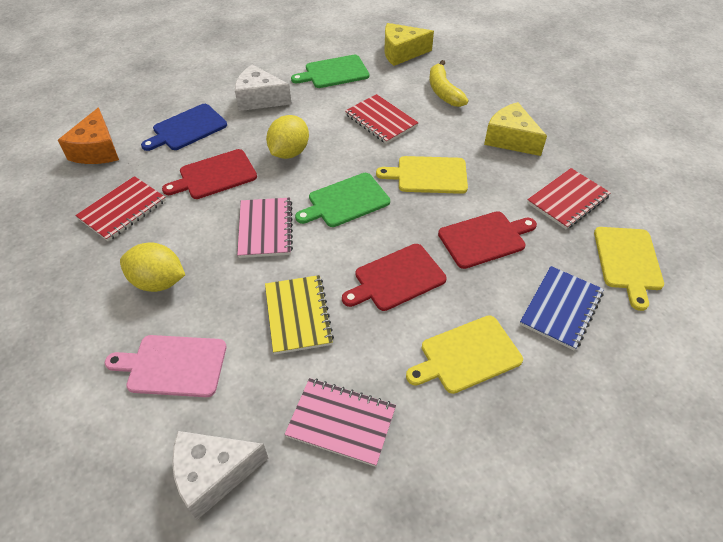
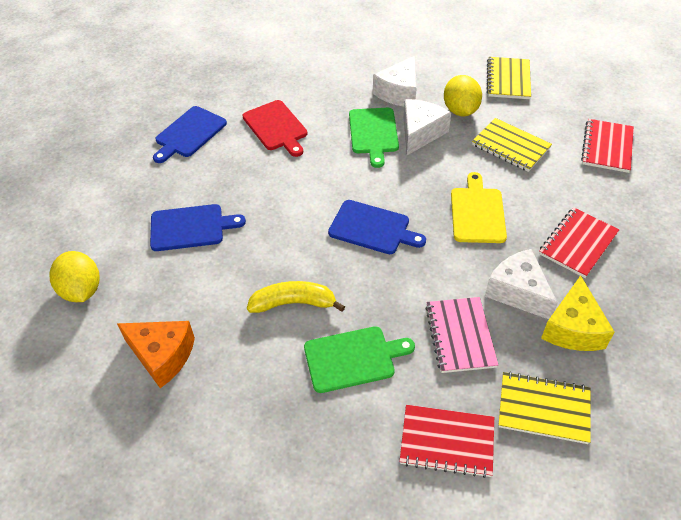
blue cutting board: 1 -> 3
blue notebook: 1 -> 0
pink cutting board: 1 -> 0
pink notebook: 2 -> 1
red cutting board: 3 -> 1
white cheese: 2 -> 3
yellow cheese: 2 -> 1
yellow cutting board: 3 -> 1
yellow notebook: 1 -> 3

